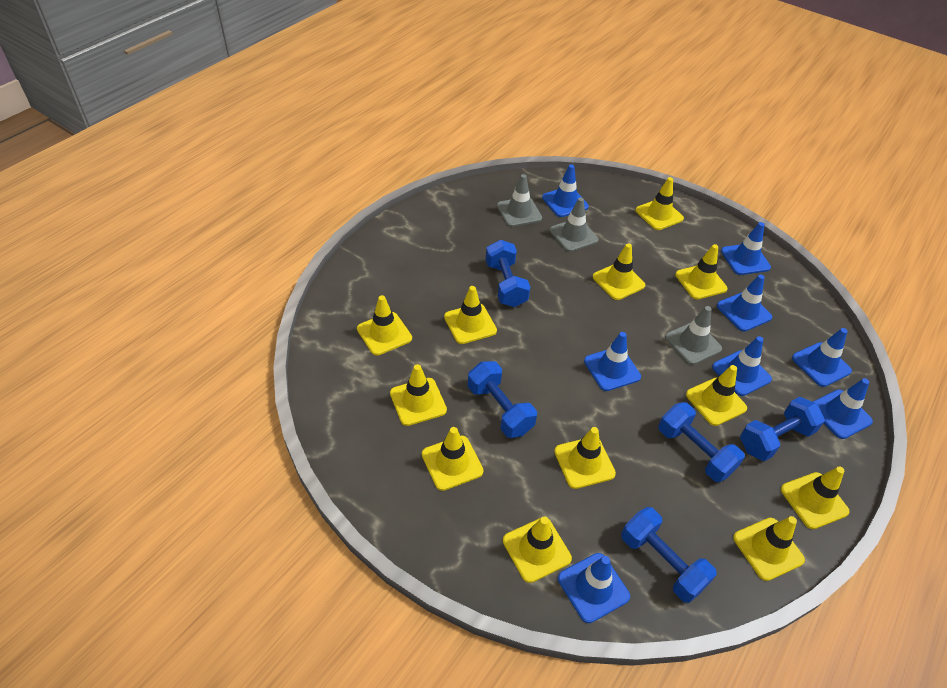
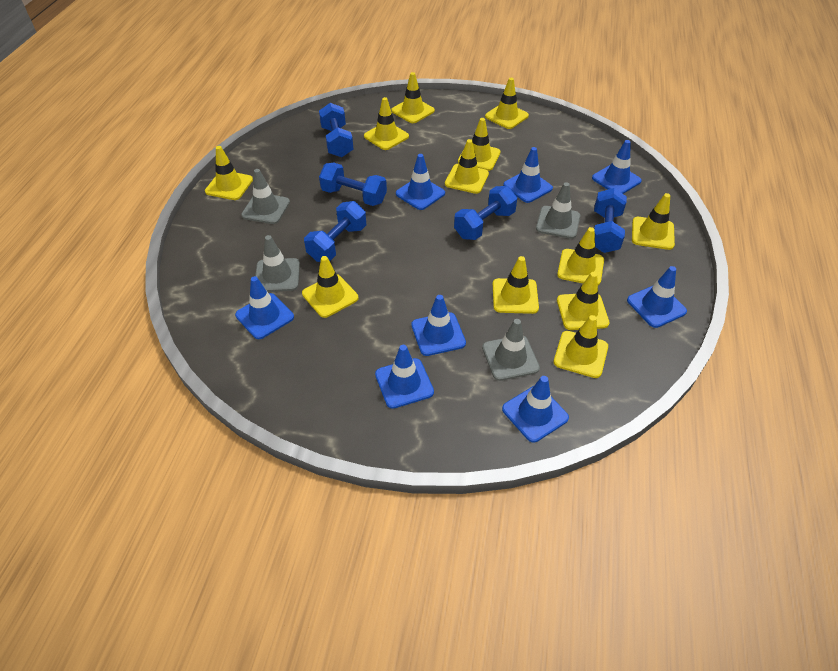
grey traffic cone: 3 -> 4

